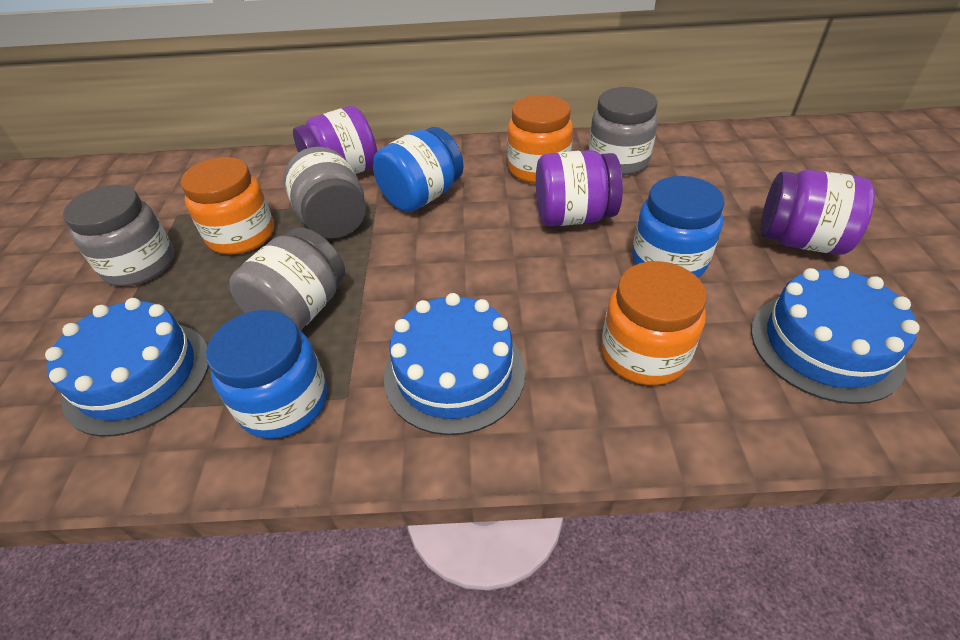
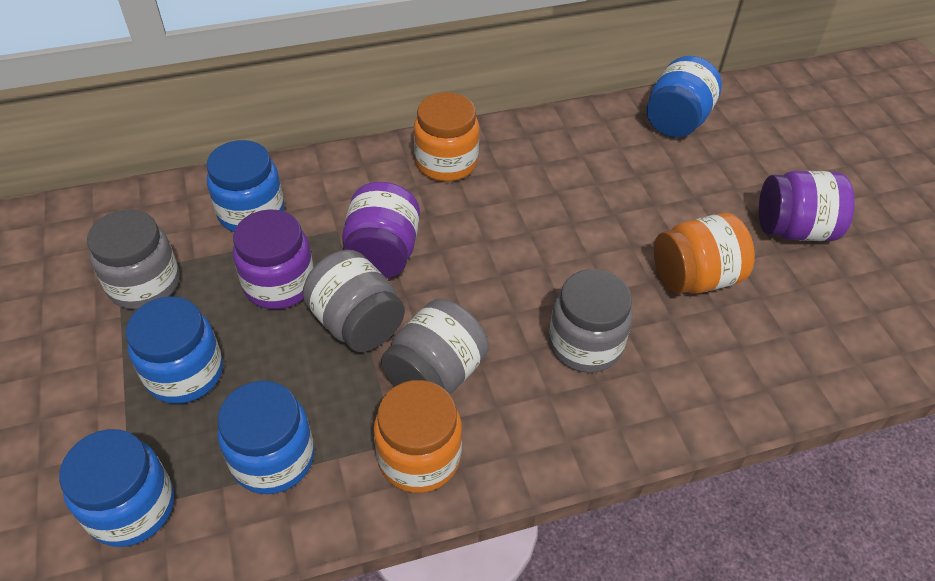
blue cake: 3 -> 0
blue jar: 3 -> 5

